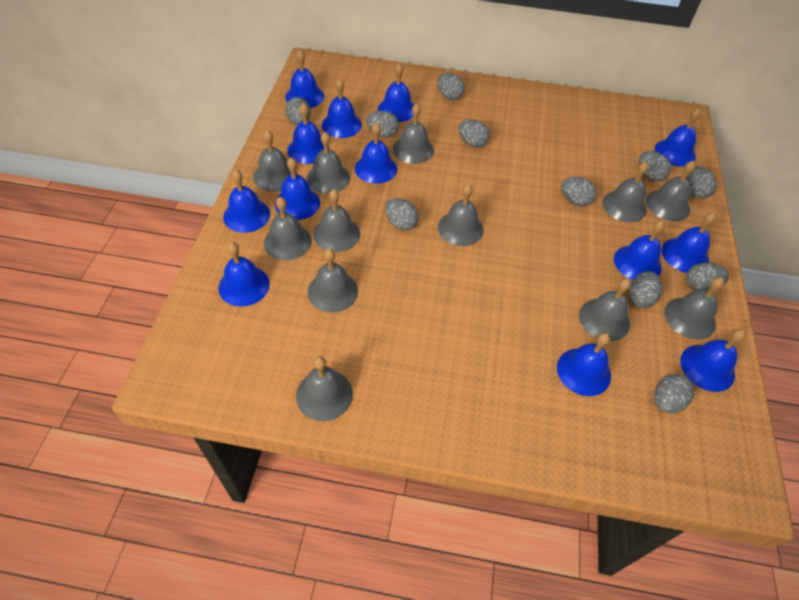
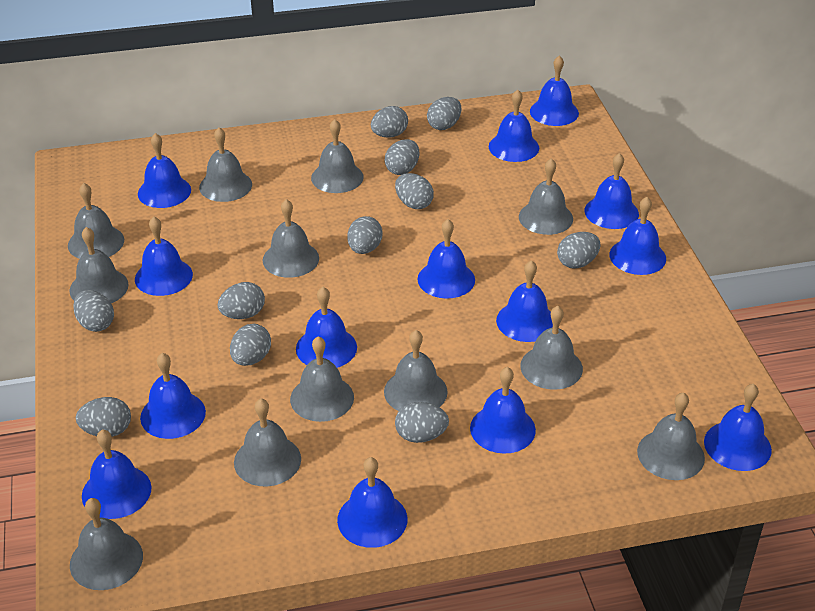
blue bell: 13 -> 14

